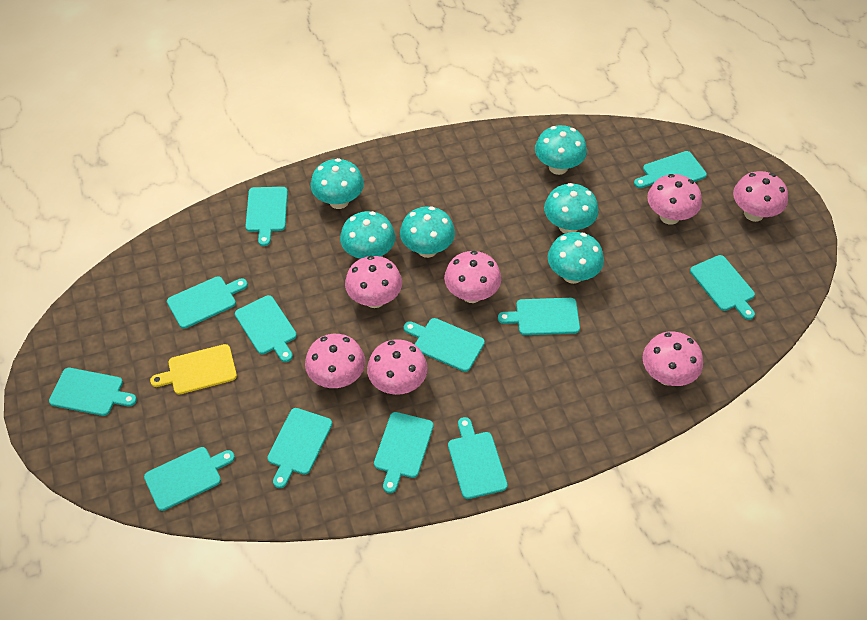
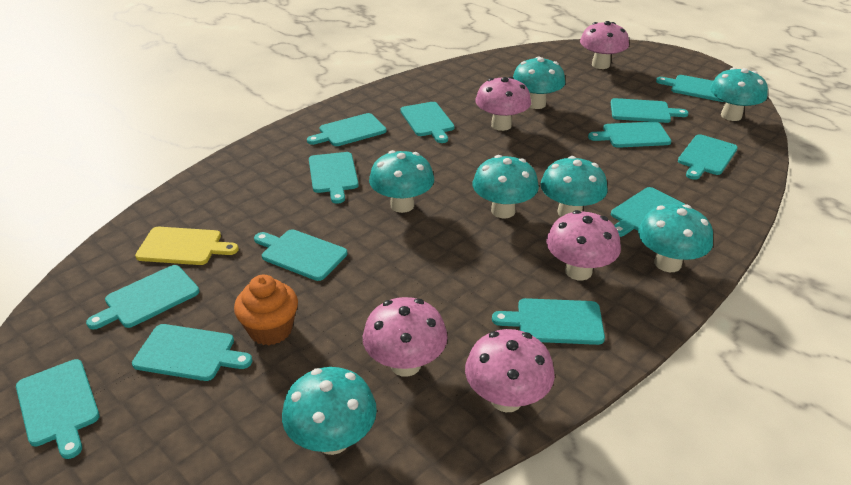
orange cupcake: 0 -> 1
pink mushroom: 7 -> 5
turquoise cutting board: 12 -> 13
turquoise mushroom: 6 -> 7

